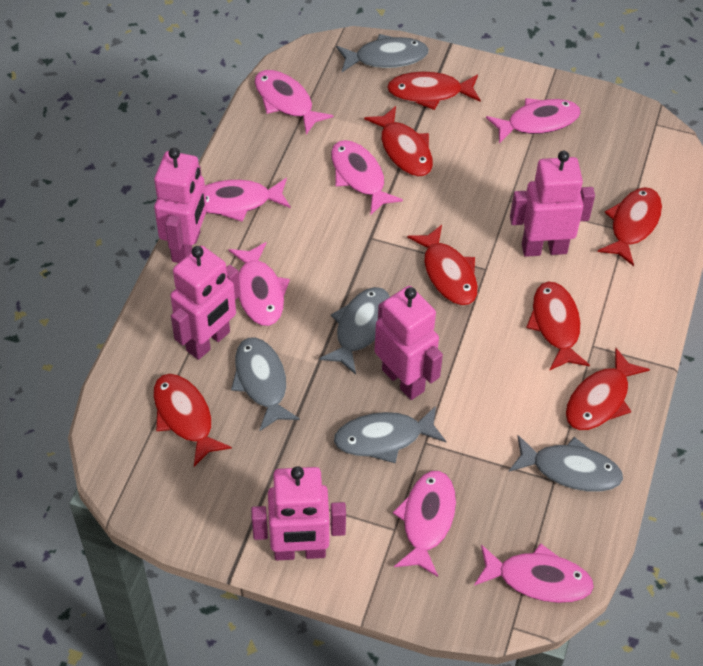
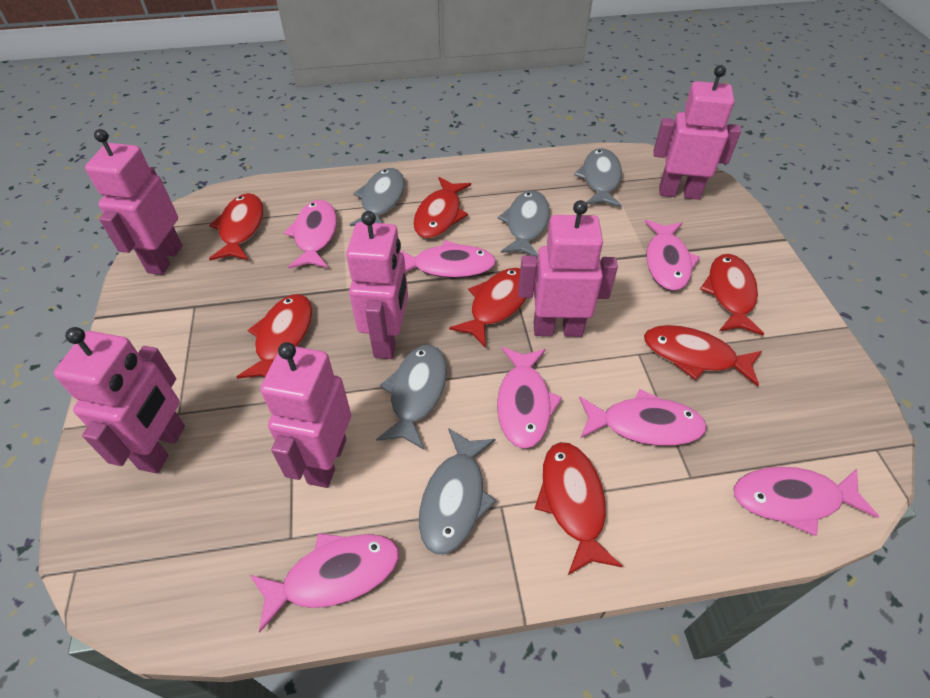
pink robot: 5 -> 6

